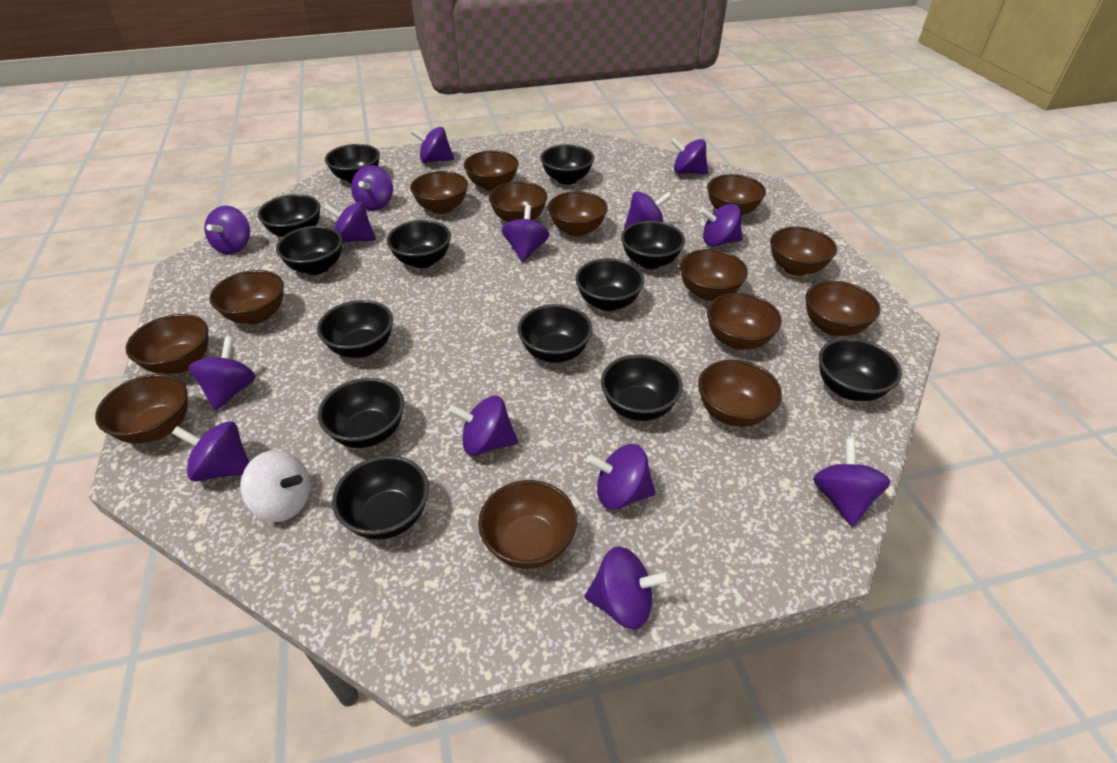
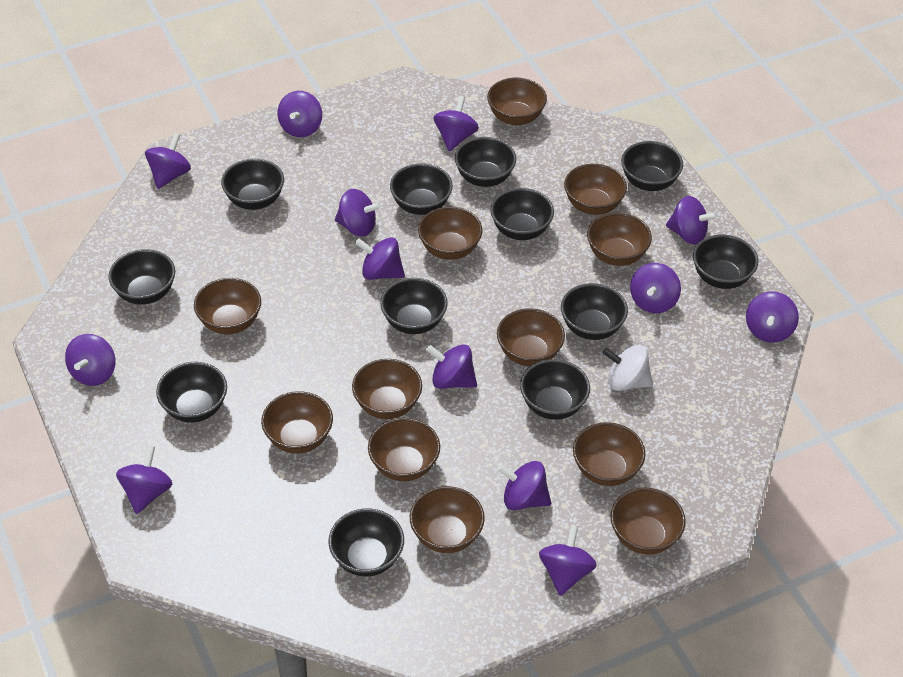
black bowl: 13 -> 12
brown bowl: 14 -> 12
purple spinning top: 14 -> 13

